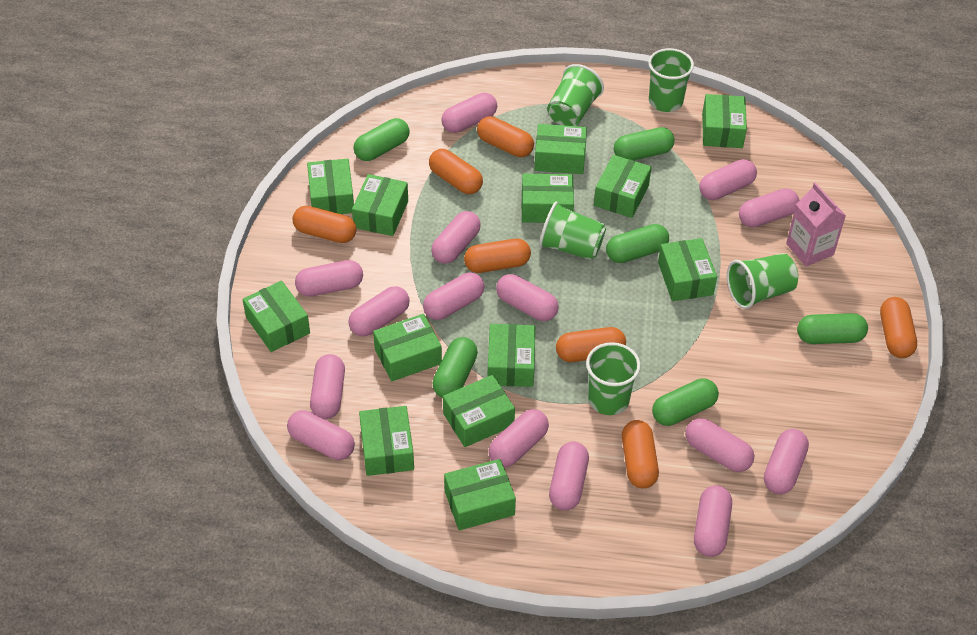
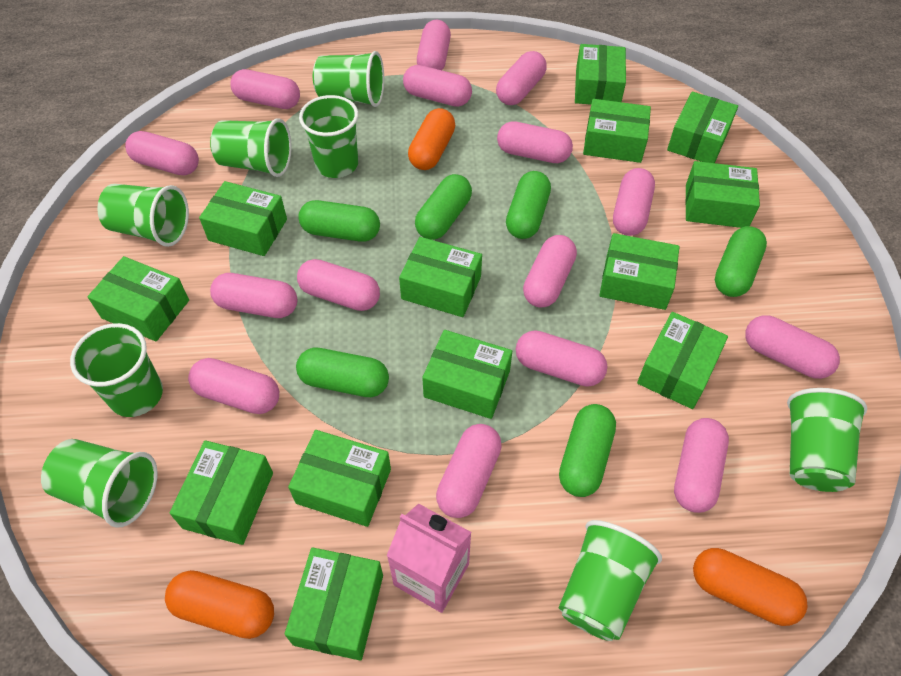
green cup: 5 -> 8
orange capsule: 7 -> 3

